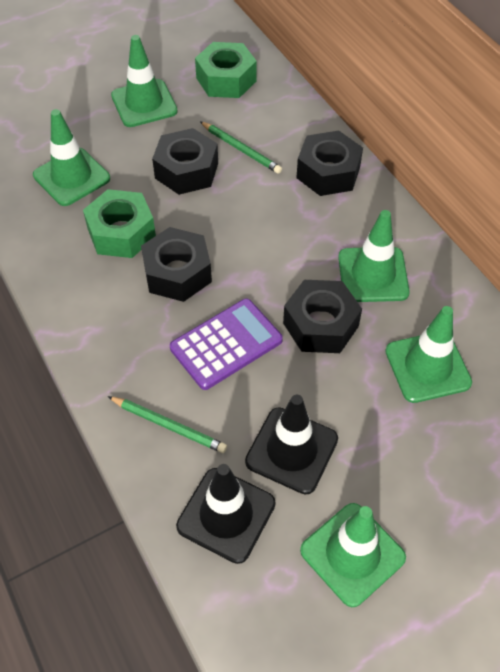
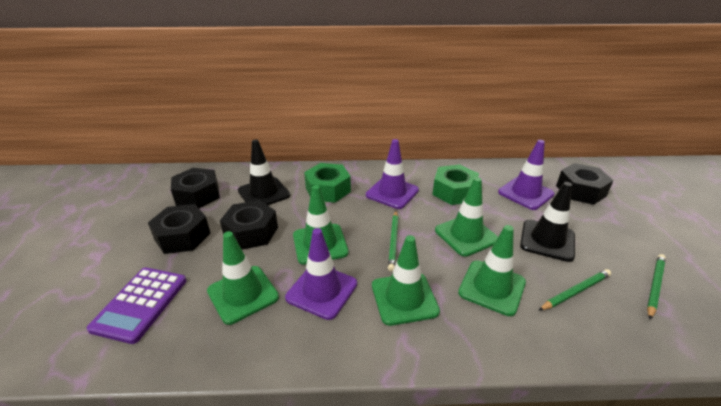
green pencil: 2 -> 3
purple traffic cone: 0 -> 3

